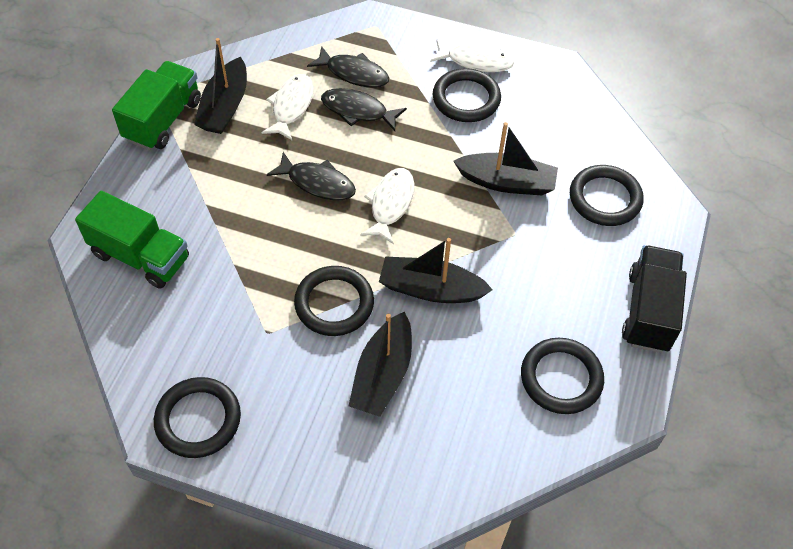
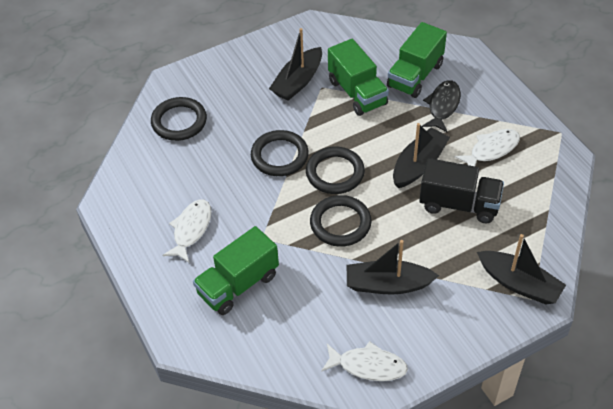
black fish: 3 -> 1
black ring: 5 -> 4
green truck: 2 -> 3

